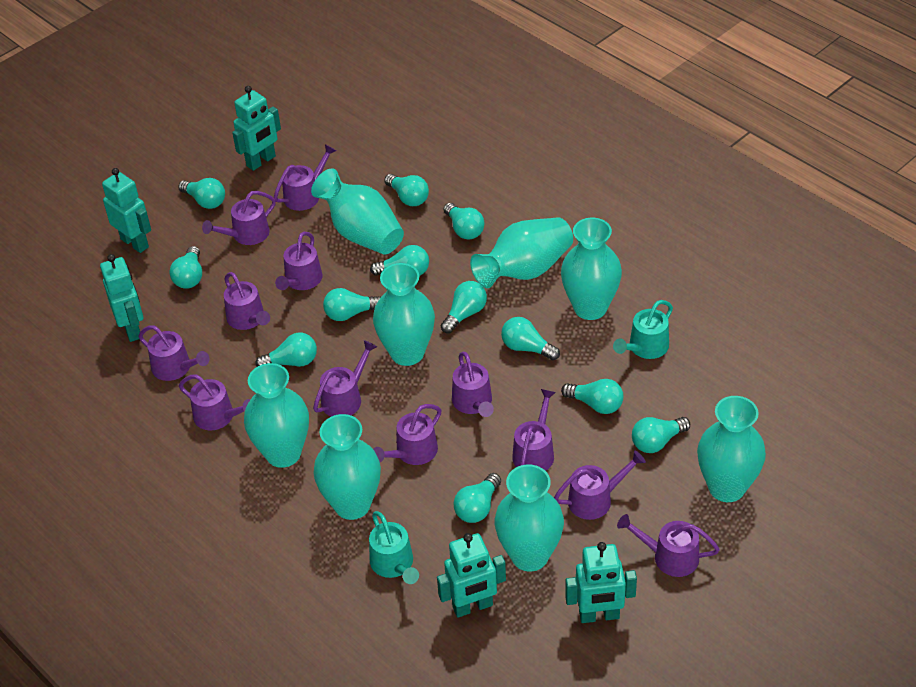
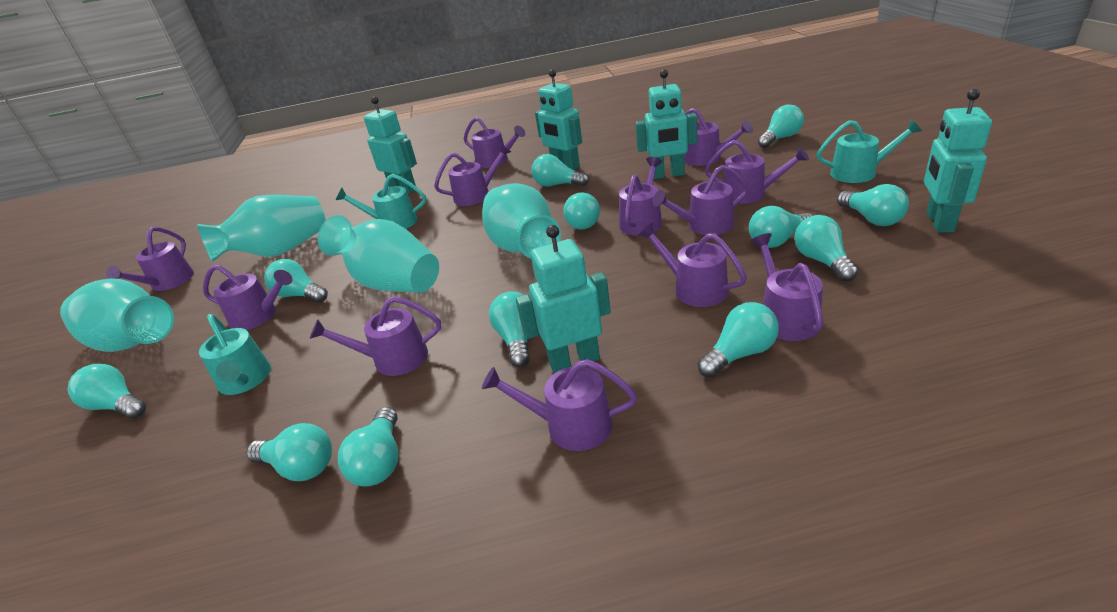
turquoise vase: 8 -> 4
turquoise watering can: 2 -> 3

